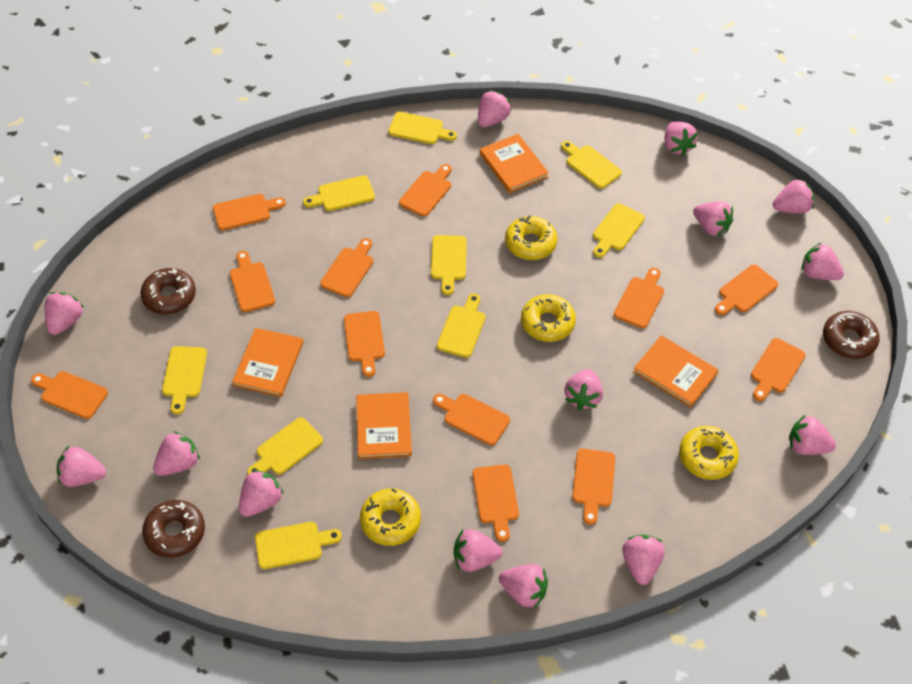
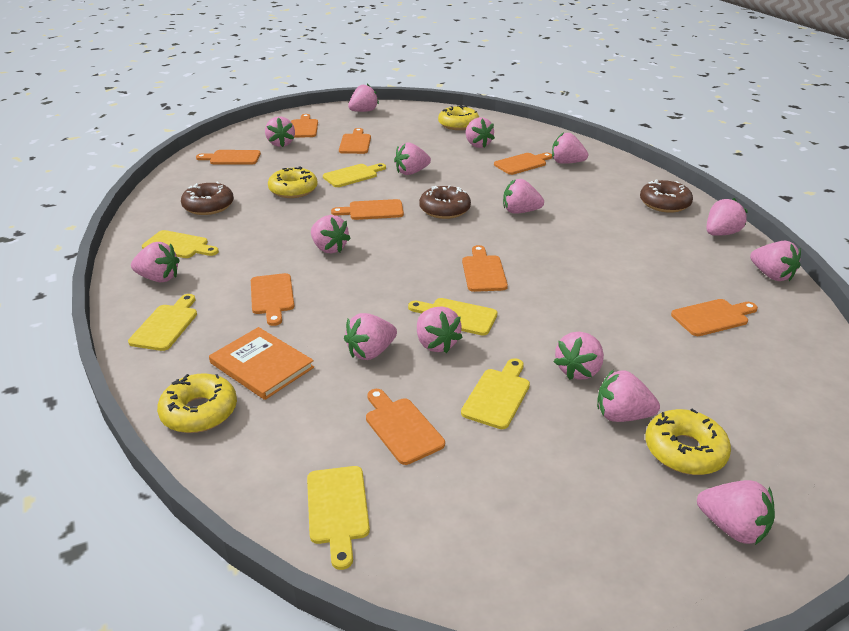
orange book: 4 -> 1
orange cutting board: 12 -> 9
pink strawberry: 14 -> 15
yellow cutting board: 9 -> 6

